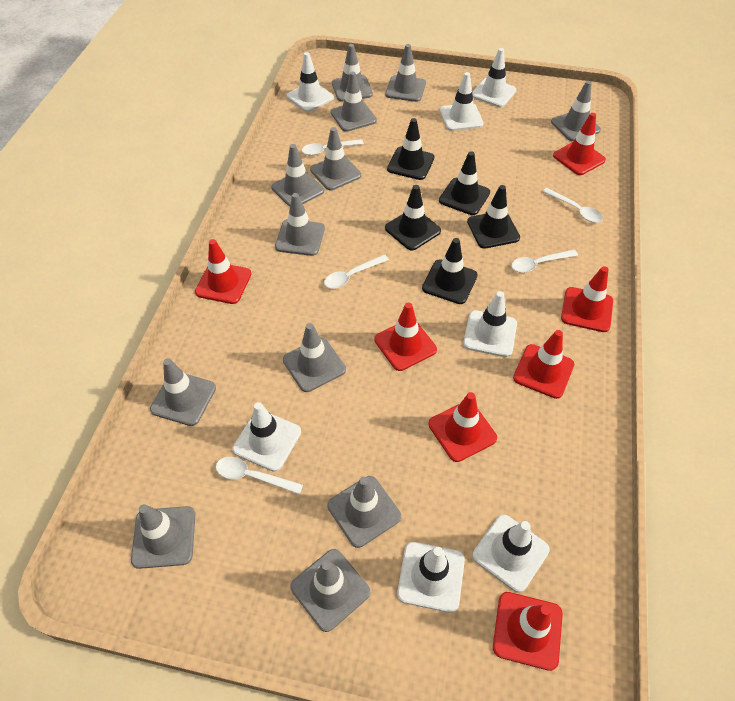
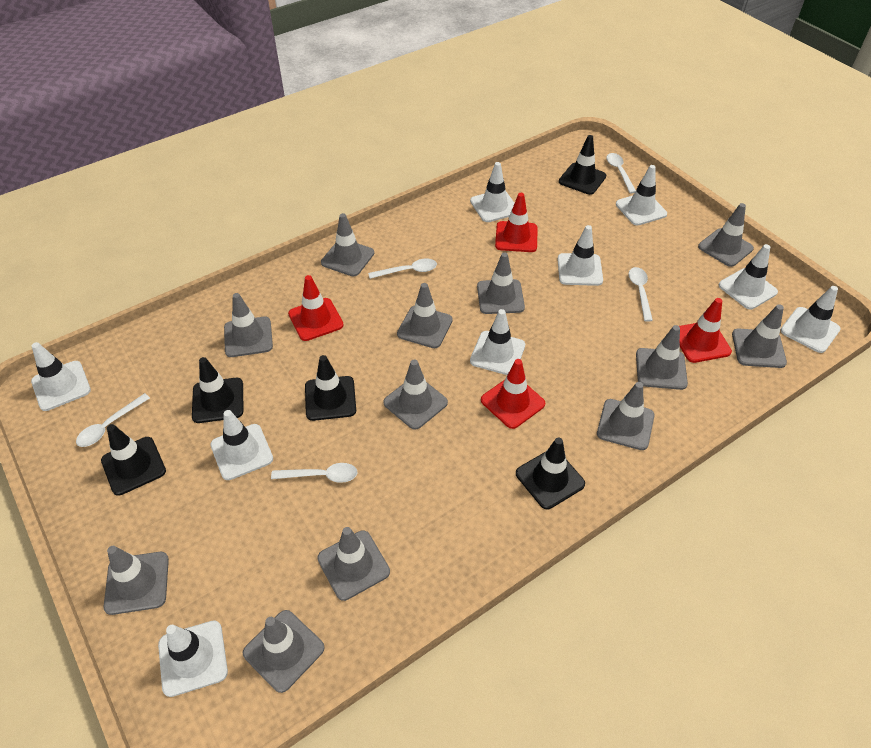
red traffic cone: 7 -> 4
white traffic cone: 7 -> 9

